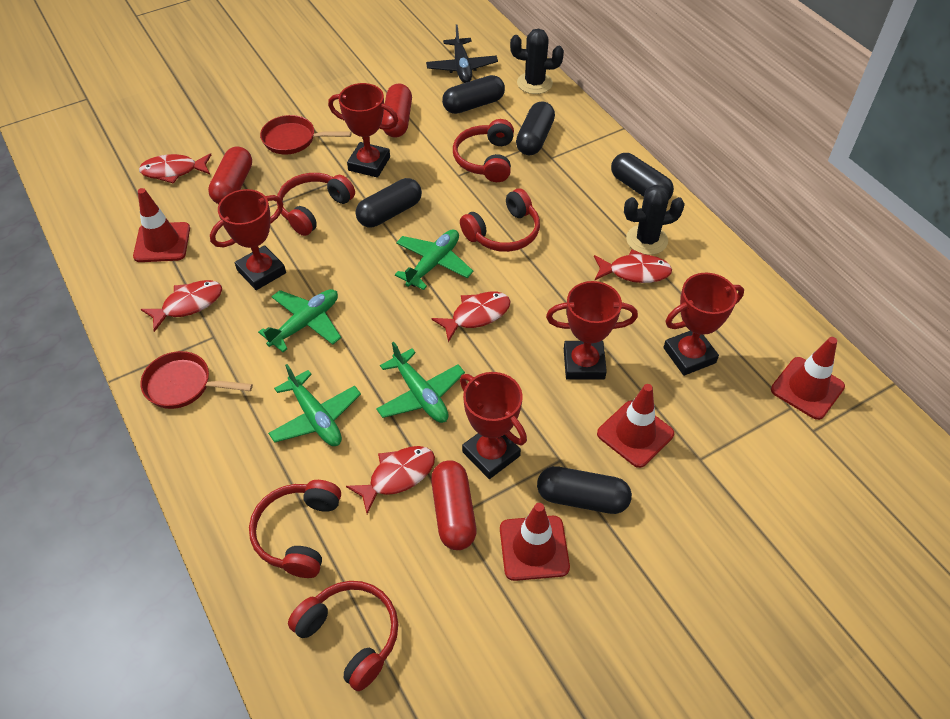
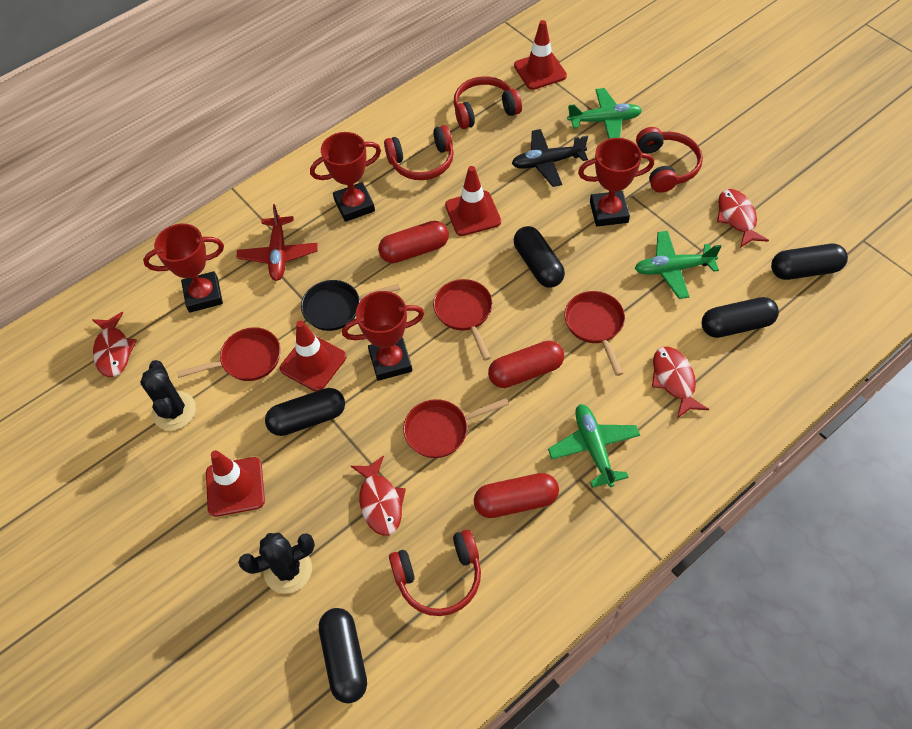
black pan: 0 -> 1
green plane: 4 -> 3
red fish: 5 -> 4
red headphones: 5 -> 4
red pan: 2 -> 4
red plane: 0 -> 1
red trophy: 5 -> 4

